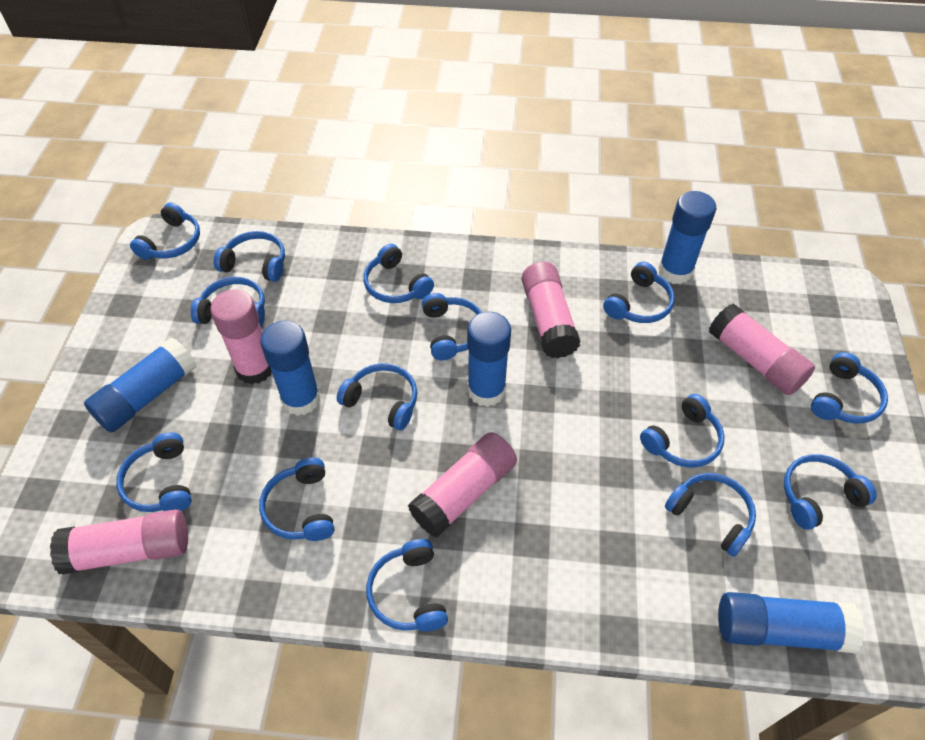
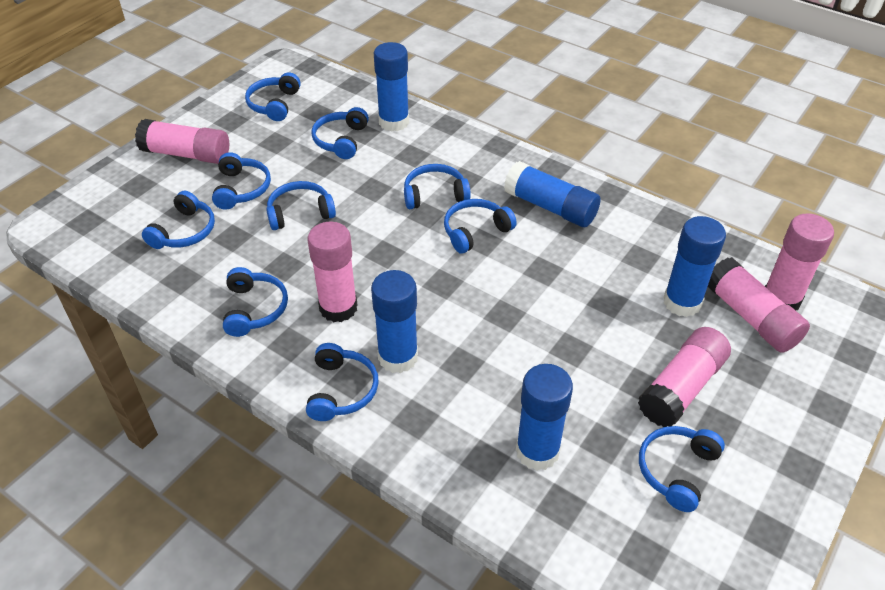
blue headphones: 14 -> 10

